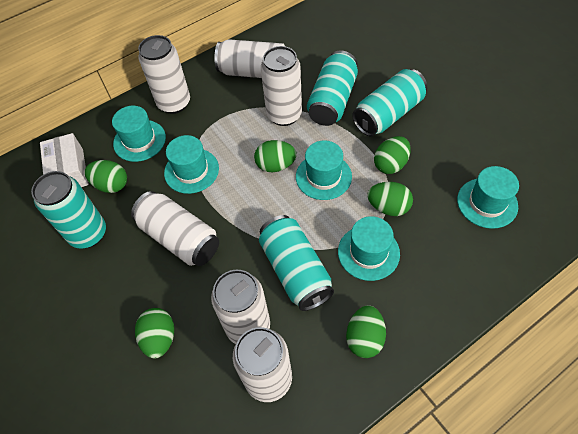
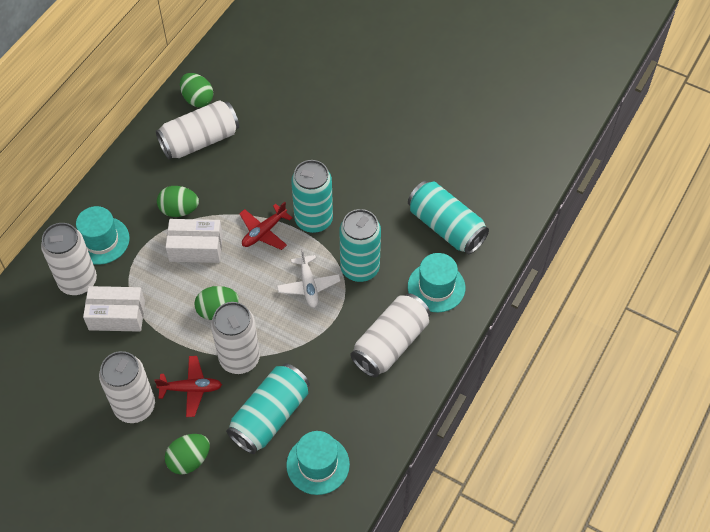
green egg: 6 -> 4
red plane: 0 -> 2
turquoise hat: 5 -> 3
white box: 1 -> 2
white can: 6 -> 5
white plane: 0 -> 1

